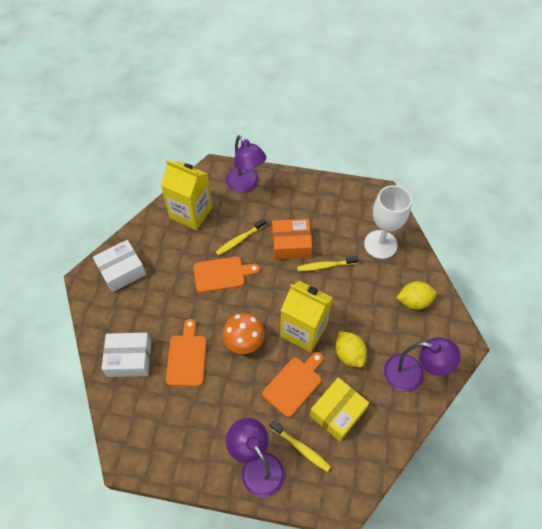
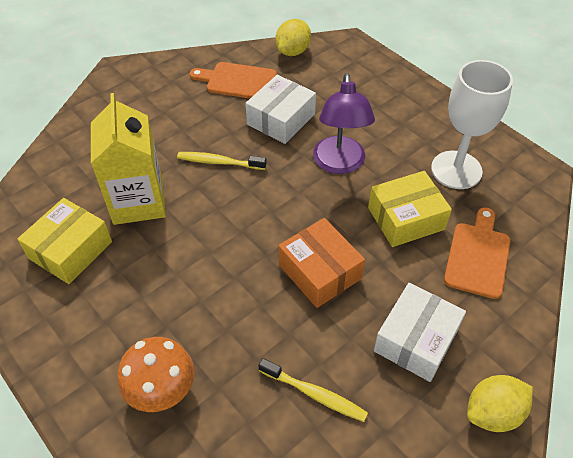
orange cutting board: 3 -> 2
purple lamp: 3 -> 1
yellow box: 1 -> 2
yellow carton: 2 -> 1
yellow toothbrush: 3 -> 2

